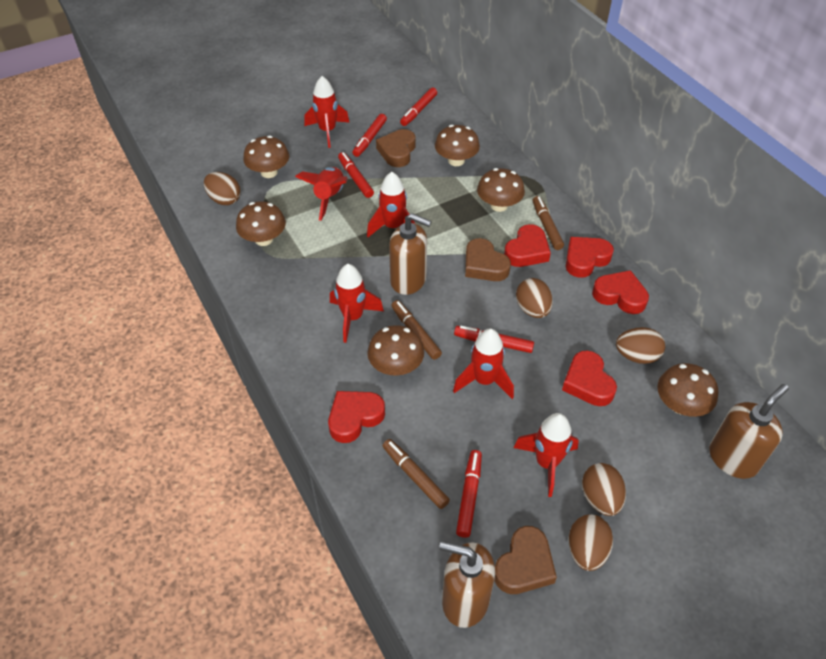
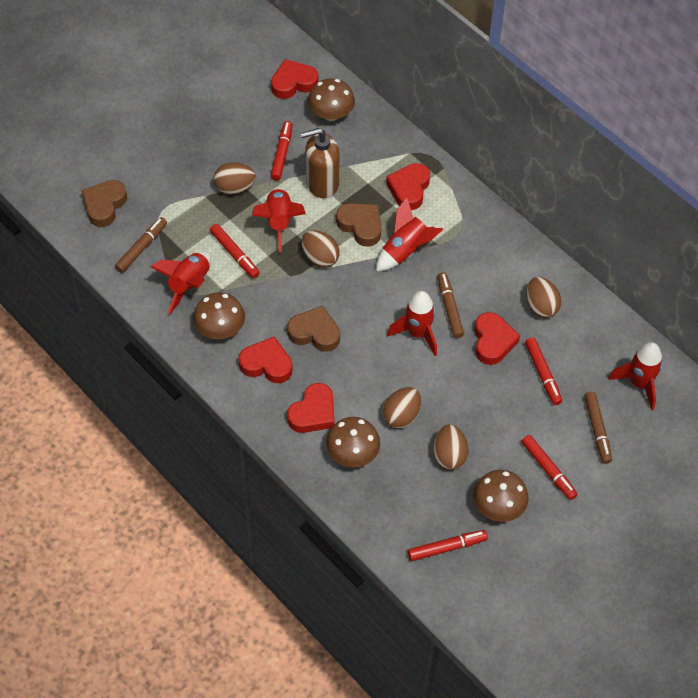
brown mushroom: 6 -> 4
brown soap dispenser: 3 -> 1
red rocket: 6 -> 5

